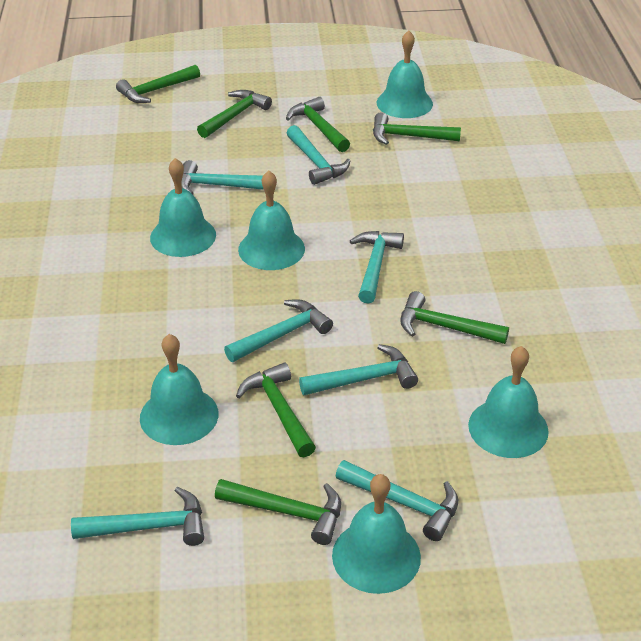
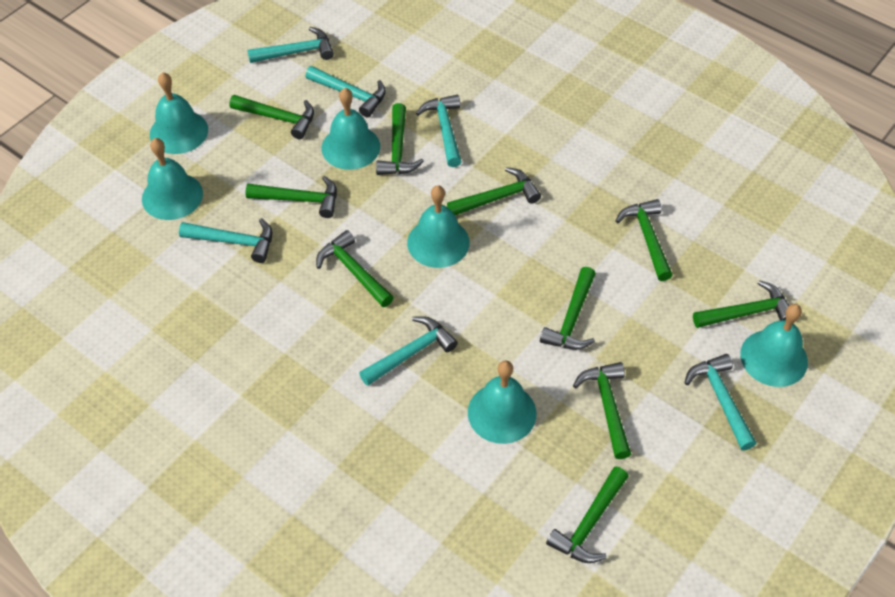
green hammer: 7 -> 10
turquoise hammer: 7 -> 6

